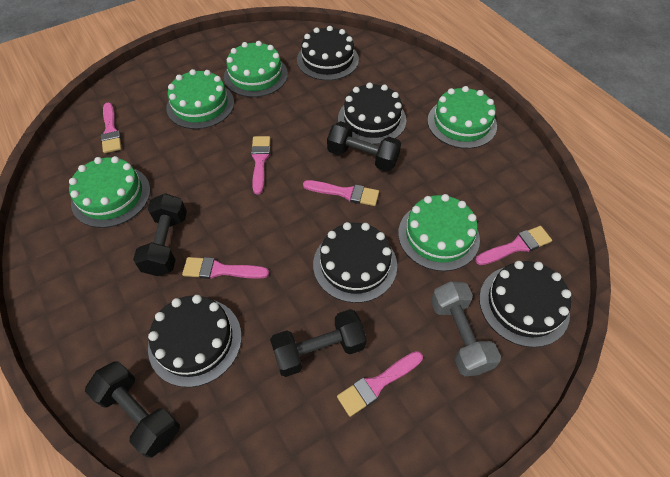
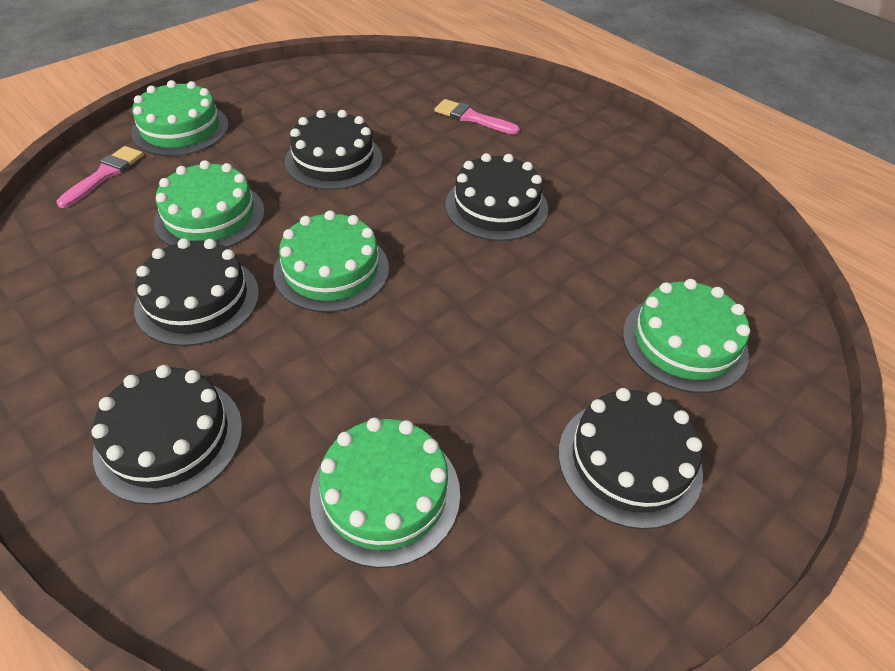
black dumbbell: 4 -> 0
grey dumbbell: 1 -> 0
pink brush: 6 -> 2

